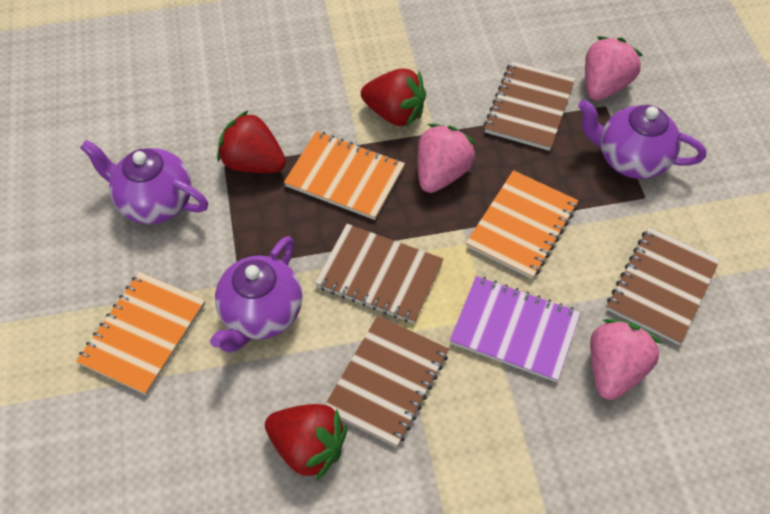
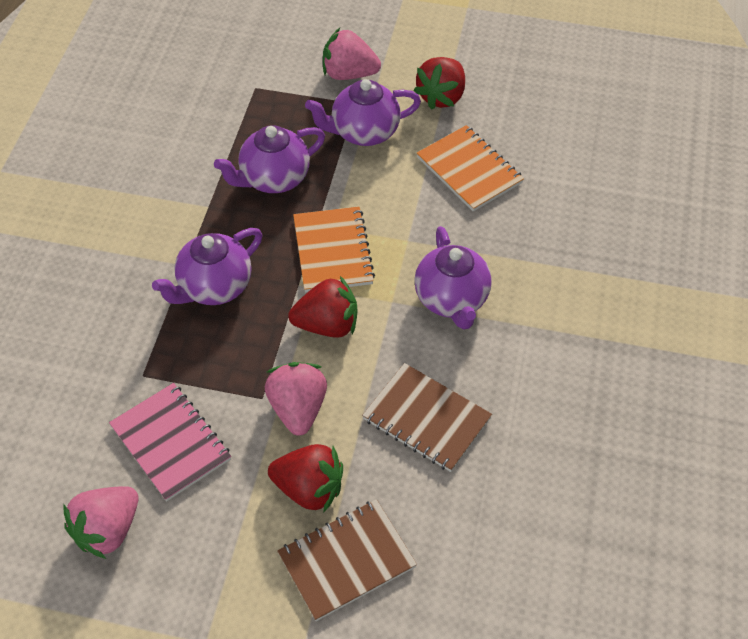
brown notebook: 4 -> 2
orange notebook: 3 -> 2
pink notebook: 0 -> 1
purple notebook: 1 -> 0
purple teapot: 3 -> 4

